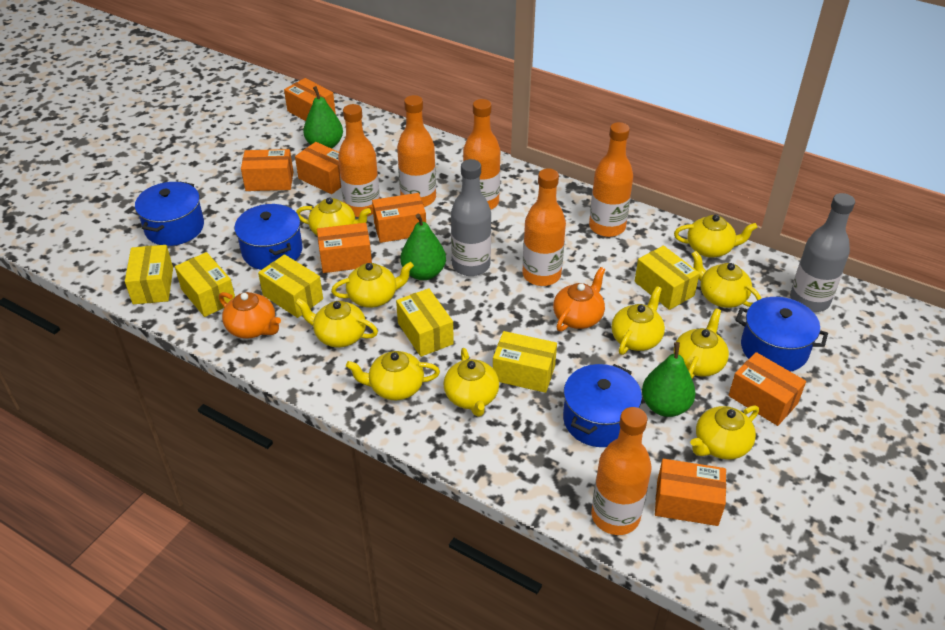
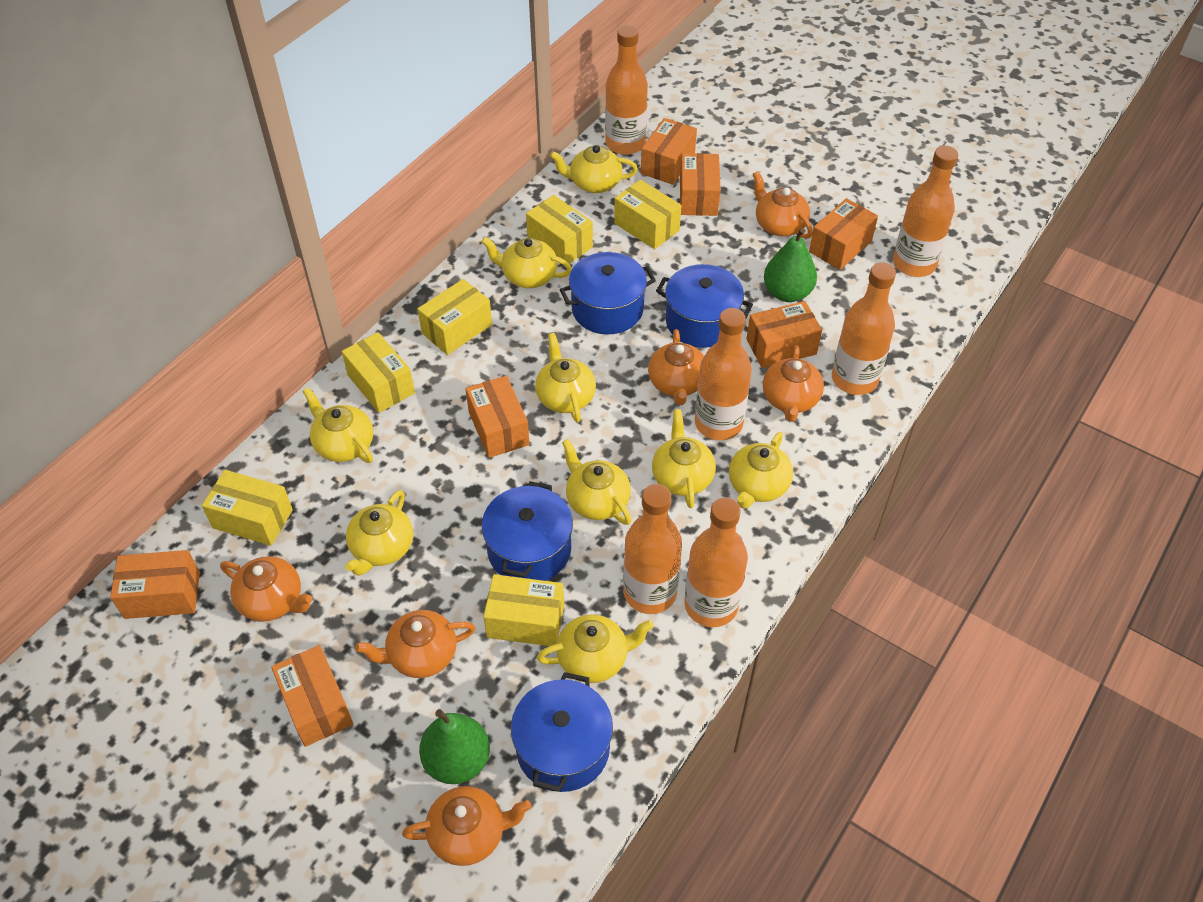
green pear: 3 -> 2
grey bottle: 2 -> 0
orange teapot: 2 -> 6
yellow teapot: 10 -> 9

